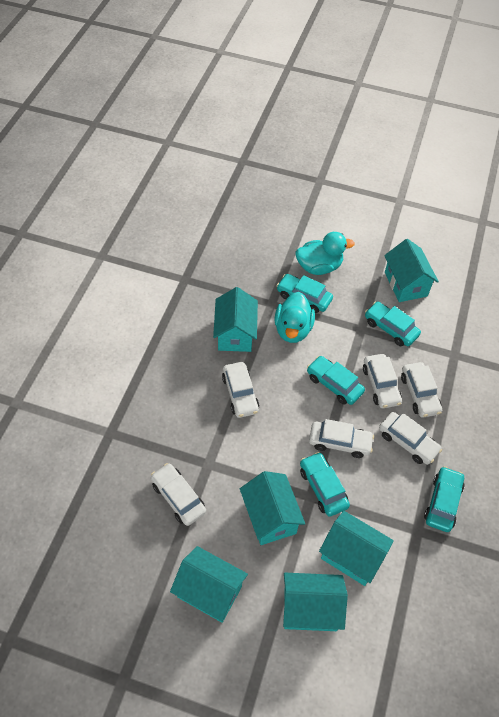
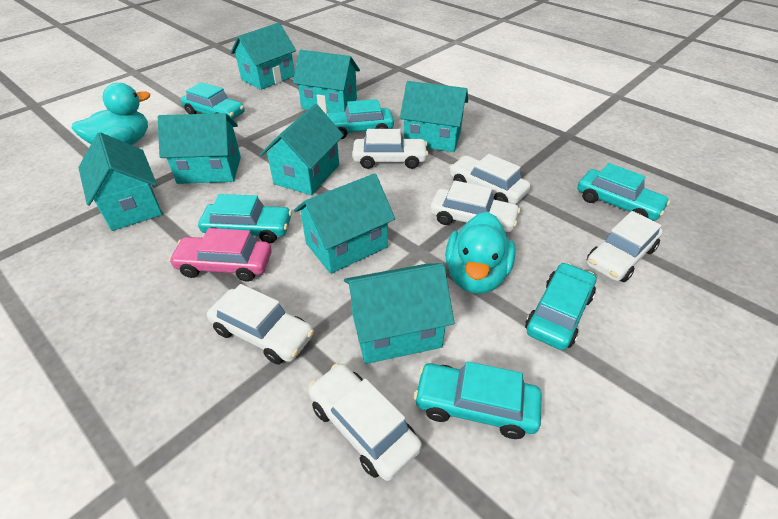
pink car: 0 -> 1
turquoise car: 5 -> 6
turquoise house: 6 -> 8

